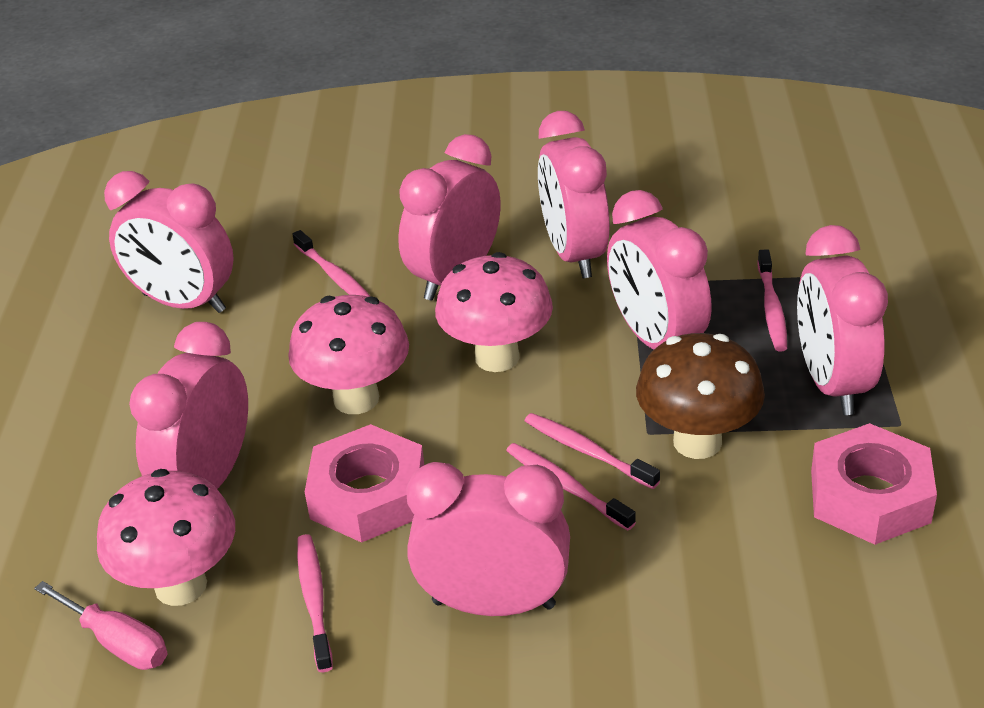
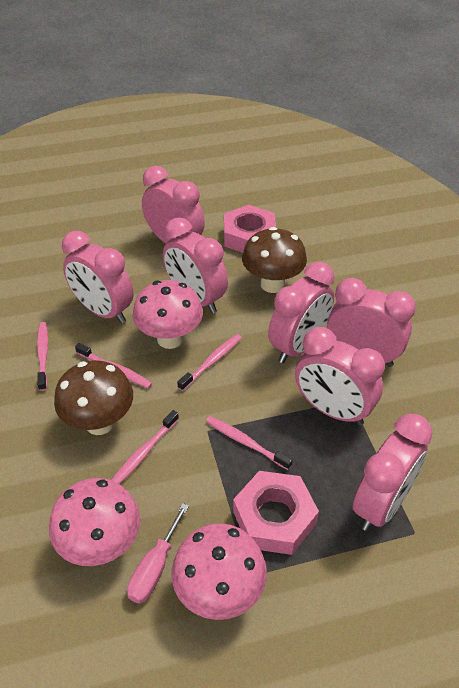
brown mushroom: 1 -> 2

